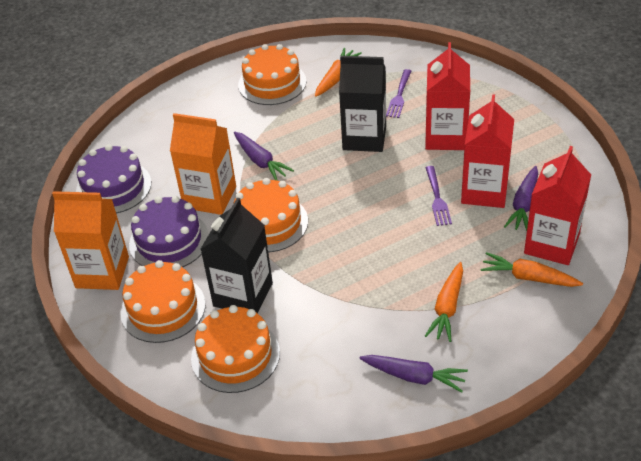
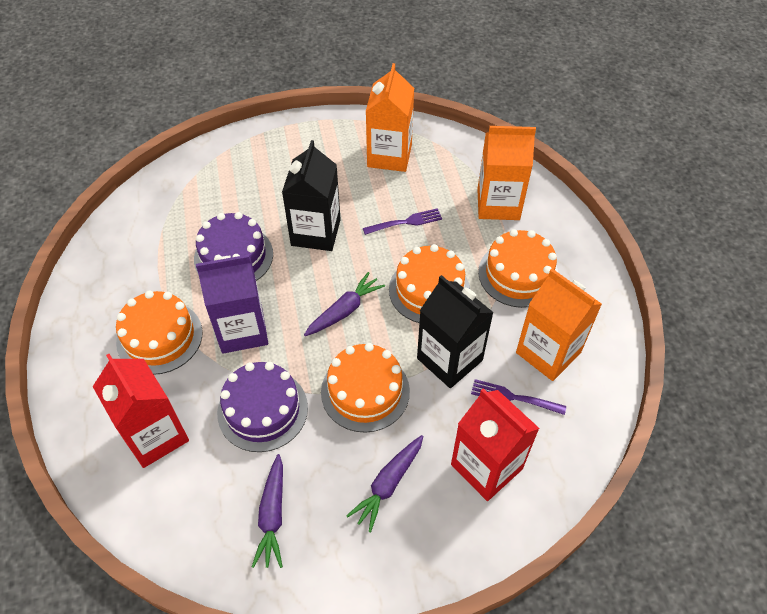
orange carrot: 3 -> 0
orange carton: 2 -> 3
purple carton: 0 -> 1
red carton: 3 -> 2

